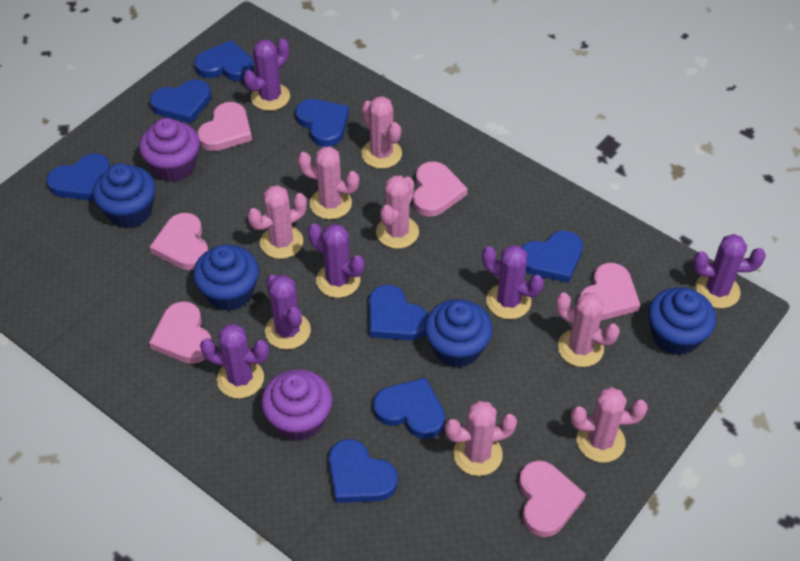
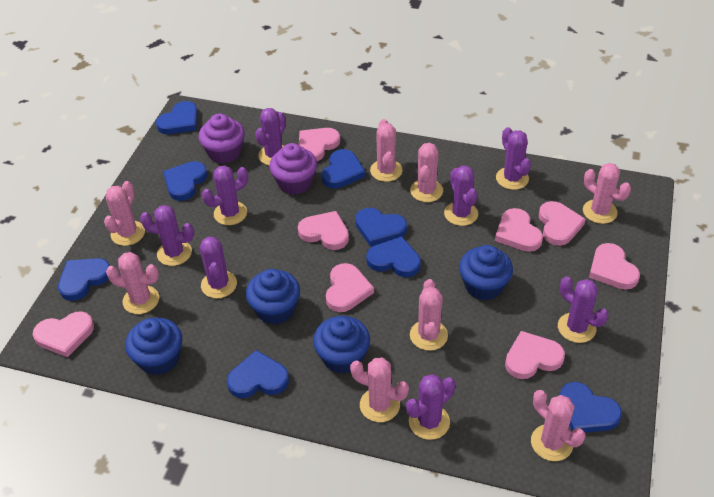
pink cactus: 7 -> 8
pink heart: 6 -> 8
purple cactus: 6 -> 8

